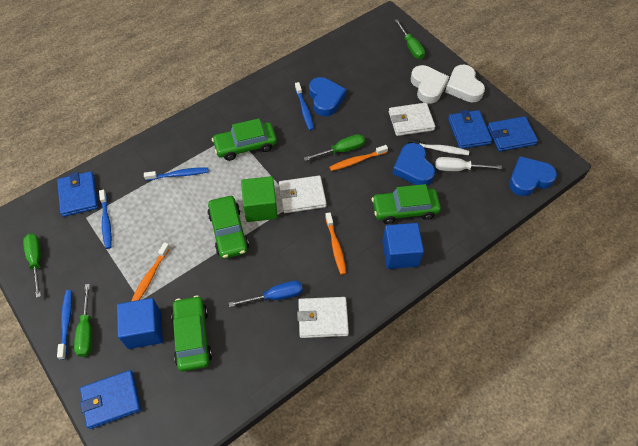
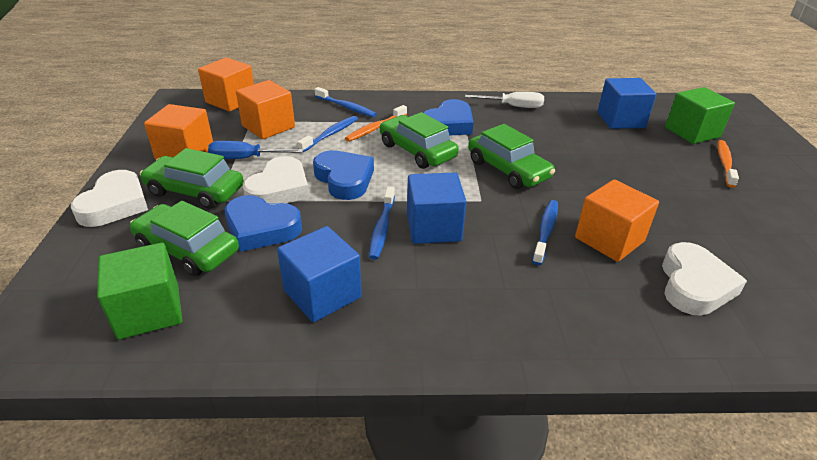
blue cube: 2 -> 3
blue wallet: 4 -> 0
green cube: 1 -> 2
green screwdriver: 4 -> 0
orange cube: 0 -> 4
orange toothbrush: 3 -> 2
white heart: 2 -> 3
white toothbrush: 1 -> 0
white wallet: 3 -> 0

